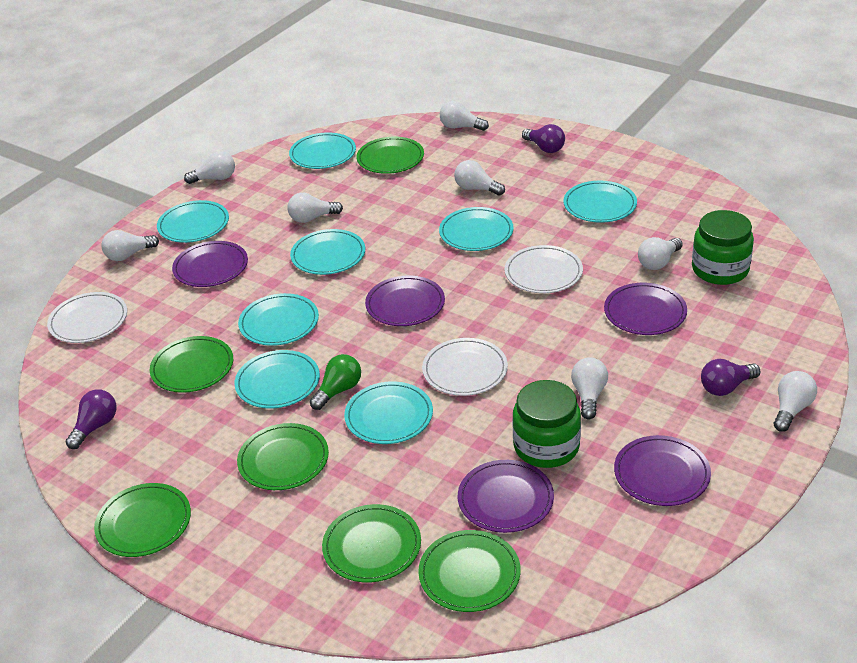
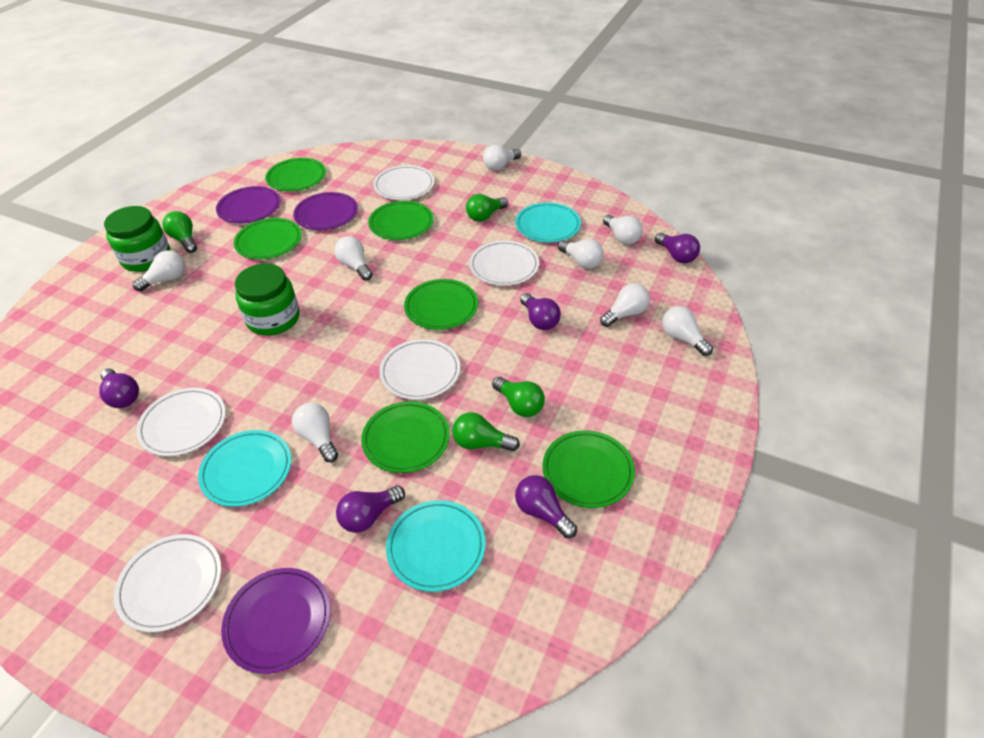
green light bulb: 1 -> 4
purple light bulb: 3 -> 5
purple plate: 5 -> 3
turquoise plate: 8 -> 3
white plate: 3 -> 5

